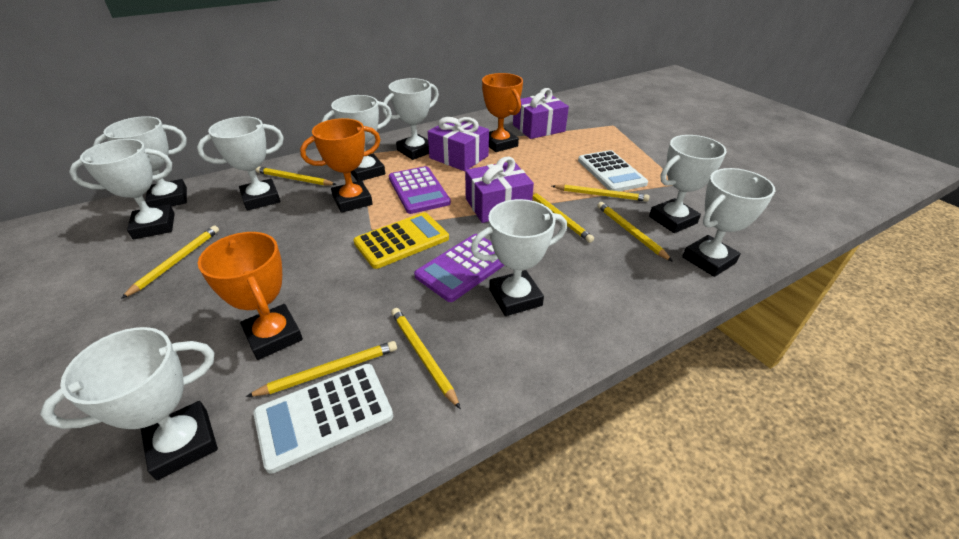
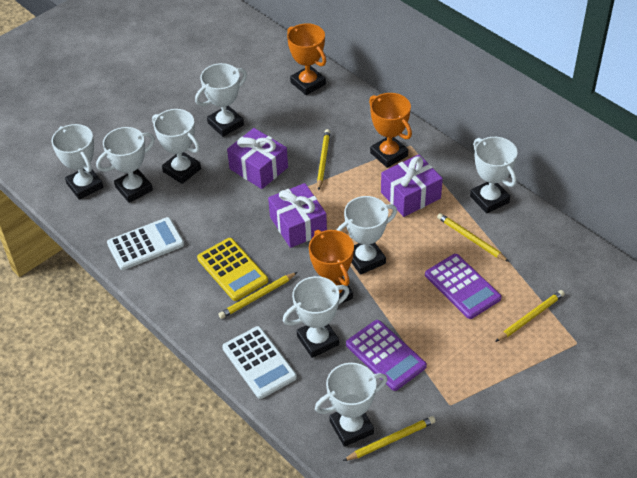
white trophy: 9 -> 8
yellow pencil: 7 -> 5

